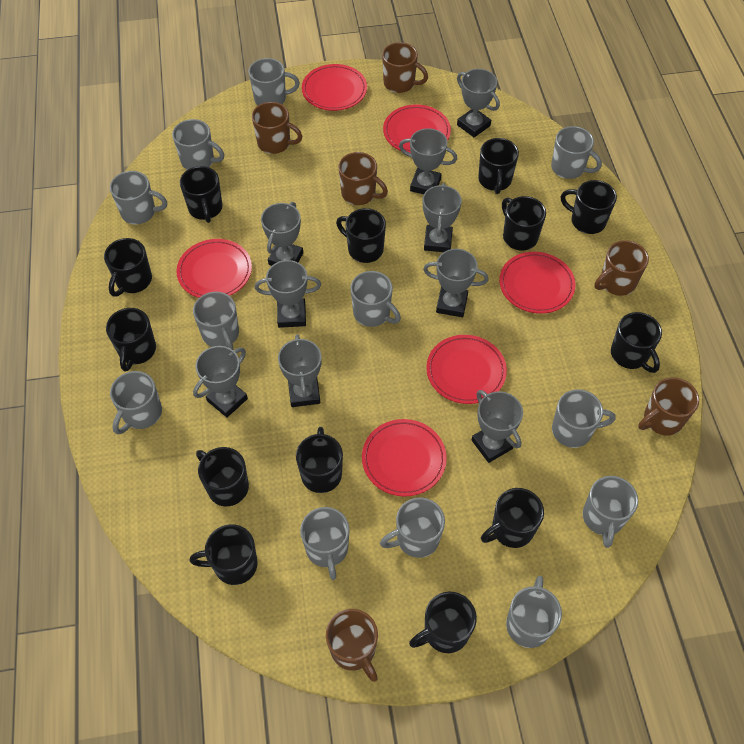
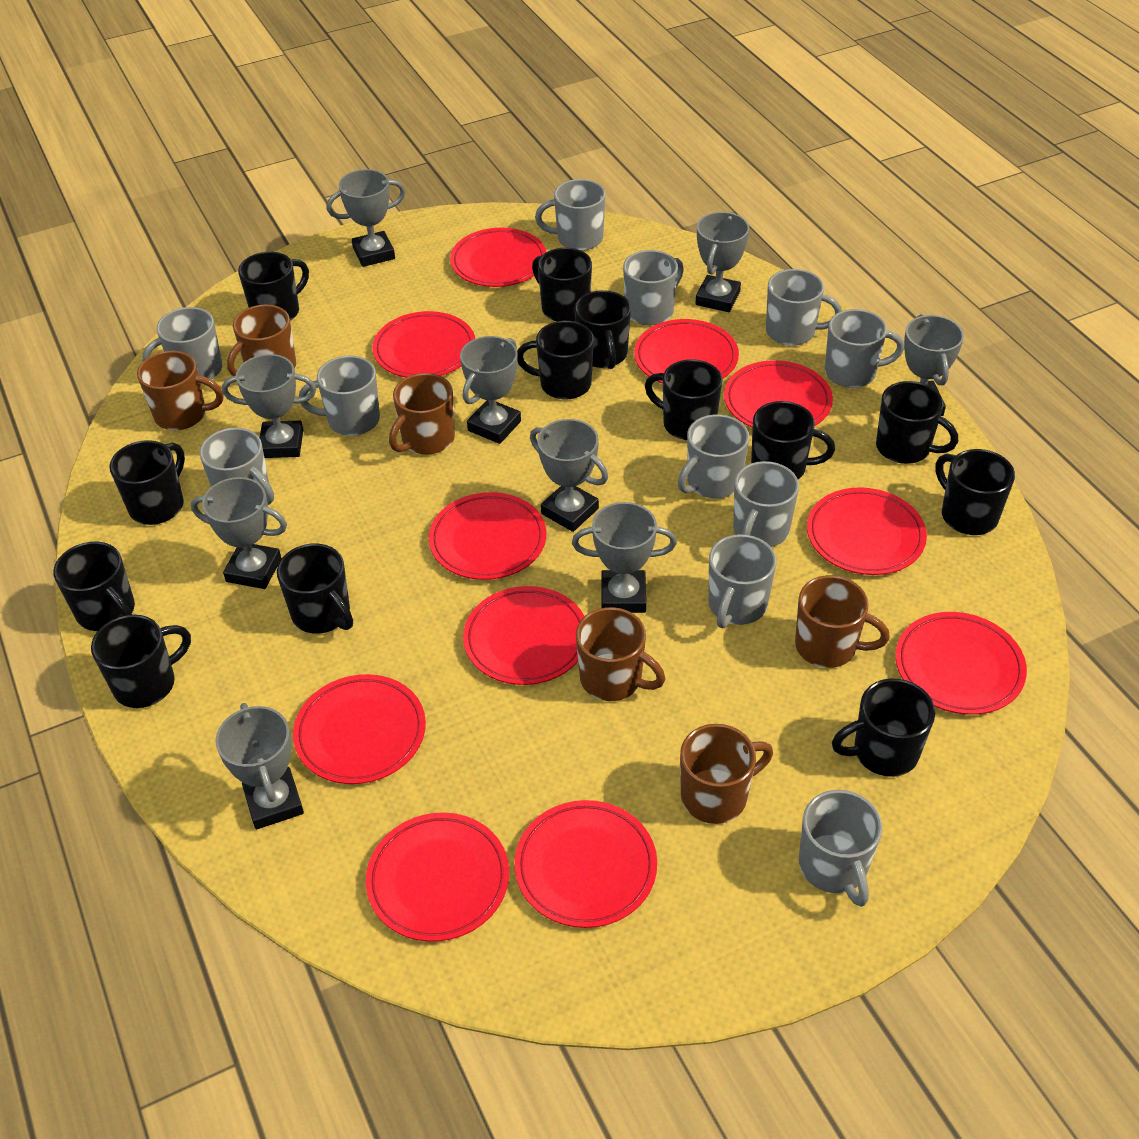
grey mug: 12 -> 11
red plate: 6 -> 11

